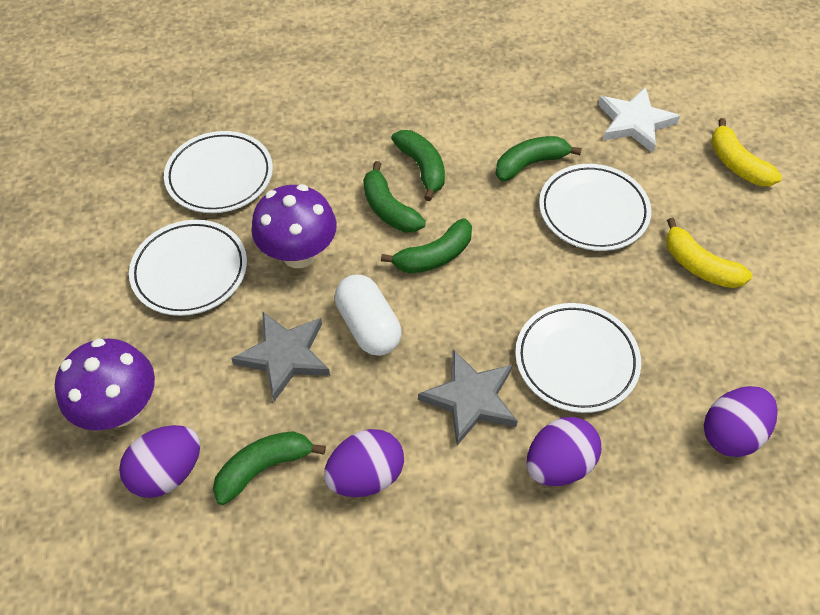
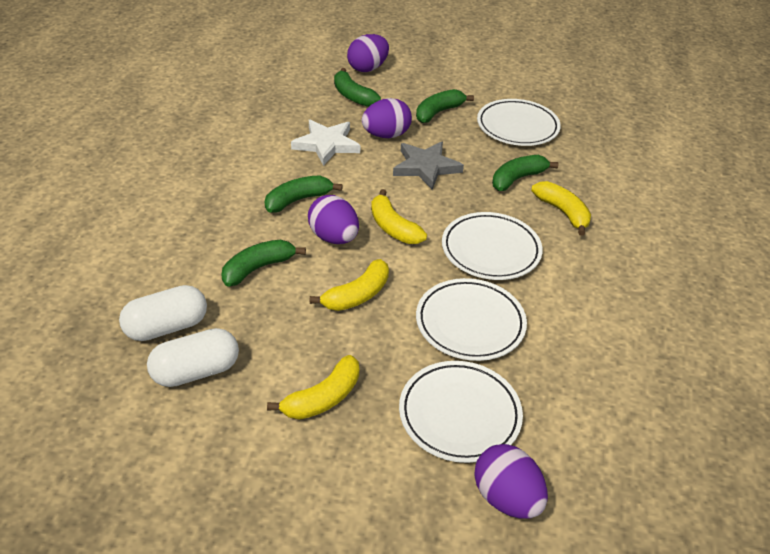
grey star: 2 -> 1
purple mushroom: 2 -> 0
white capsule: 1 -> 2
yellow banana: 2 -> 4

